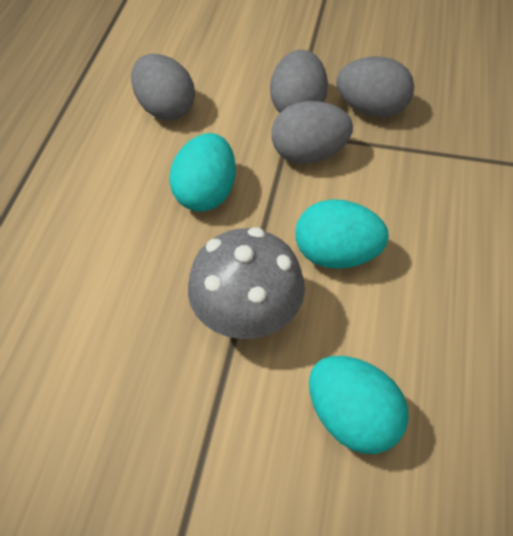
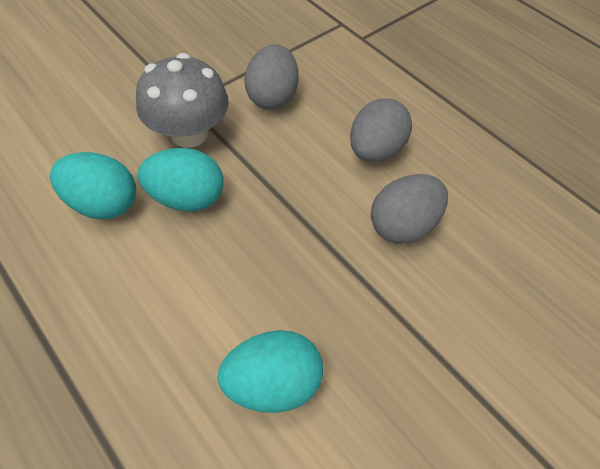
grey egg: 4 -> 3

